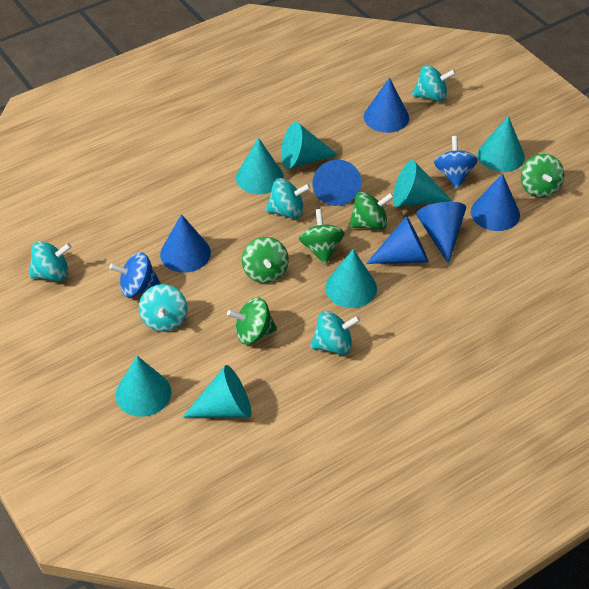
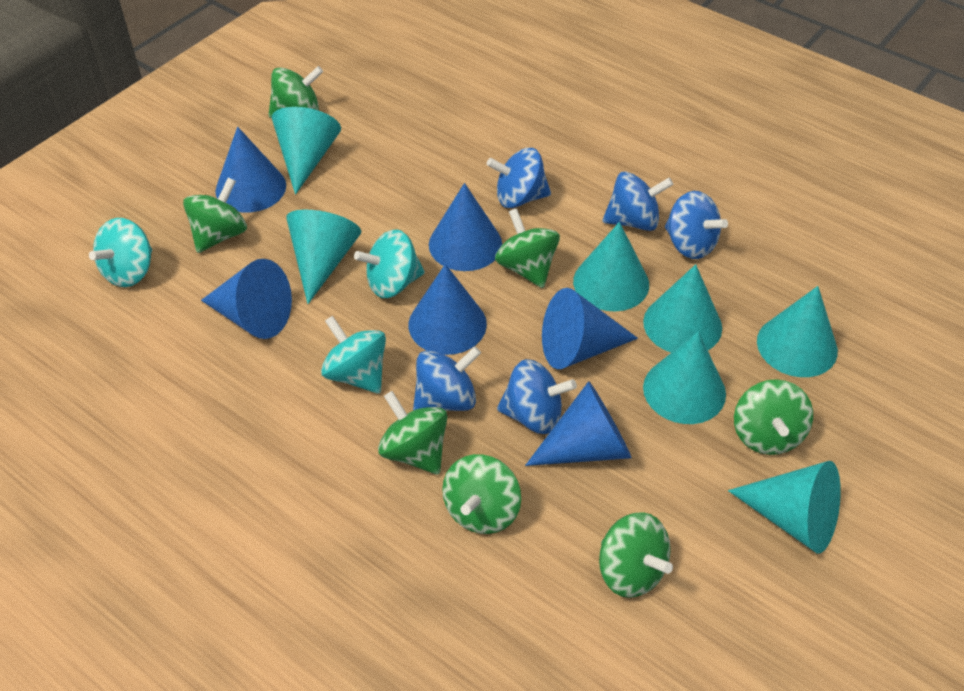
blue spinning top: 2 -> 5
green spinning top: 5 -> 7
turquoise spinning top: 5 -> 3

